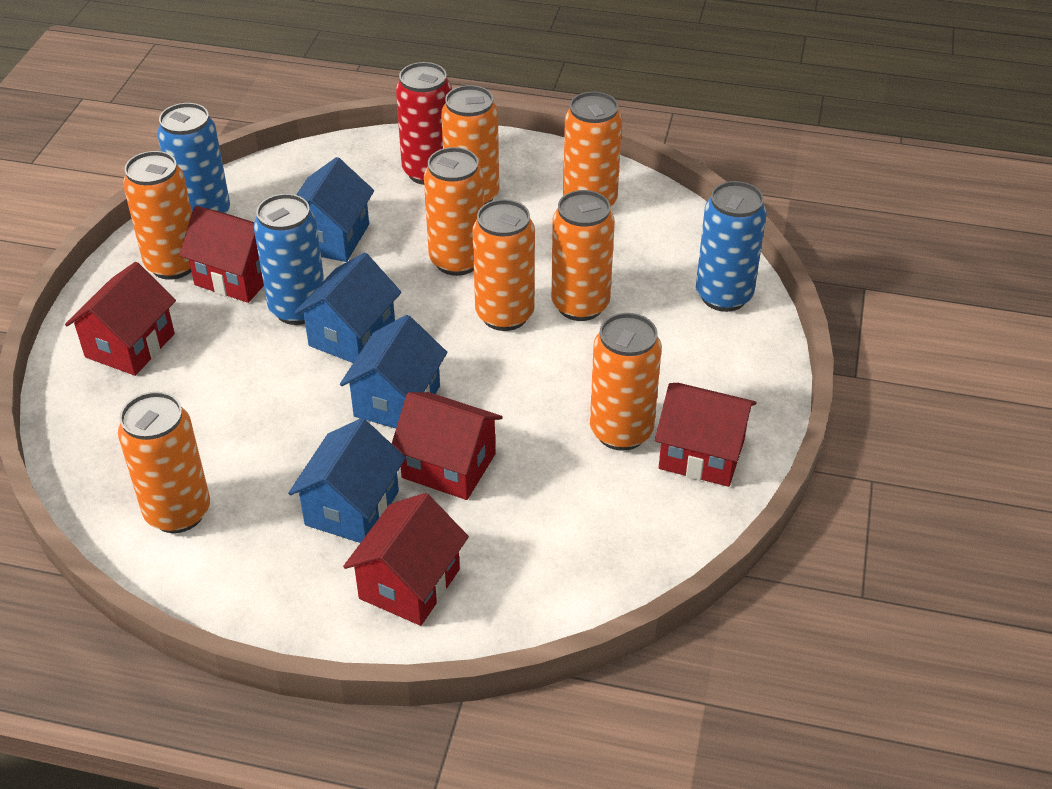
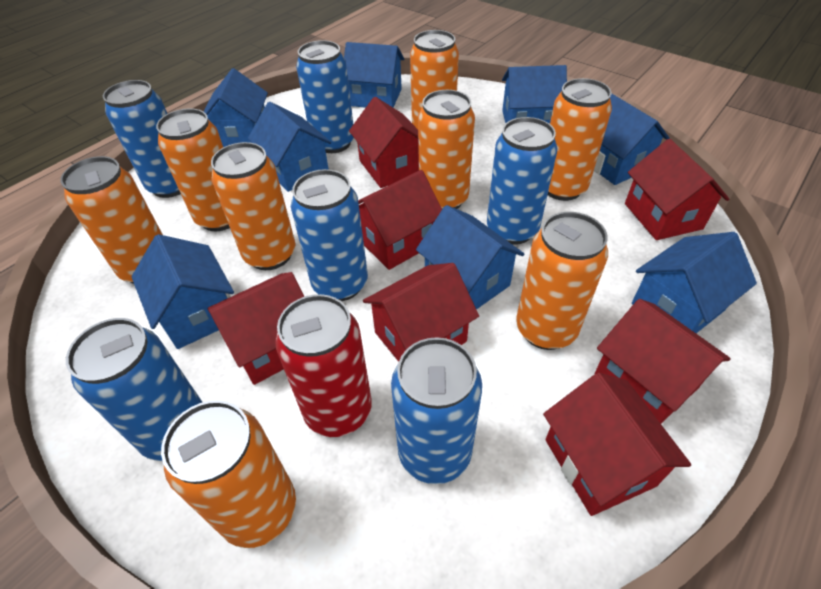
blue can: 3 -> 6
blue house: 4 -> 8
red house: 5 -> 7

